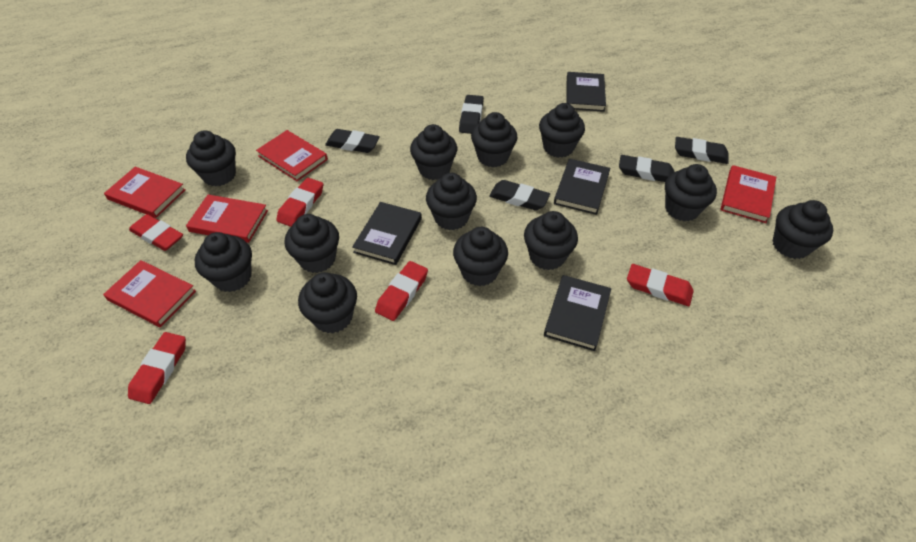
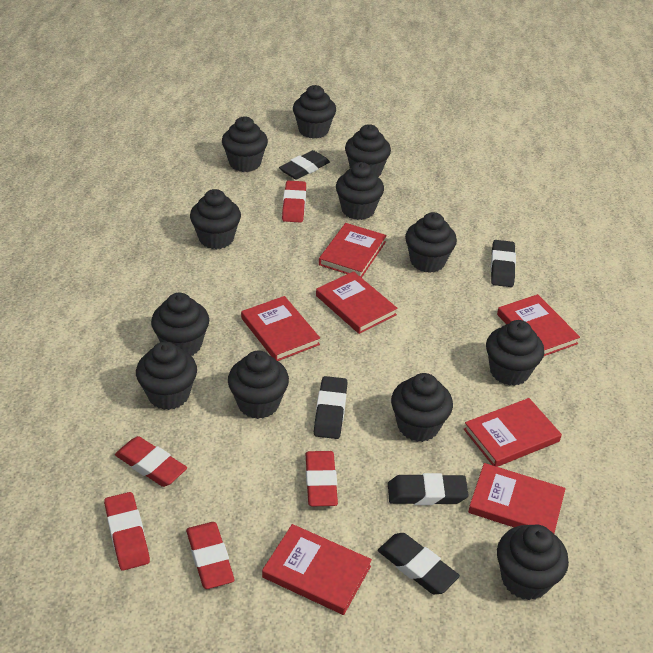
black book: 4 -> 0
red book: 5 -> 7

